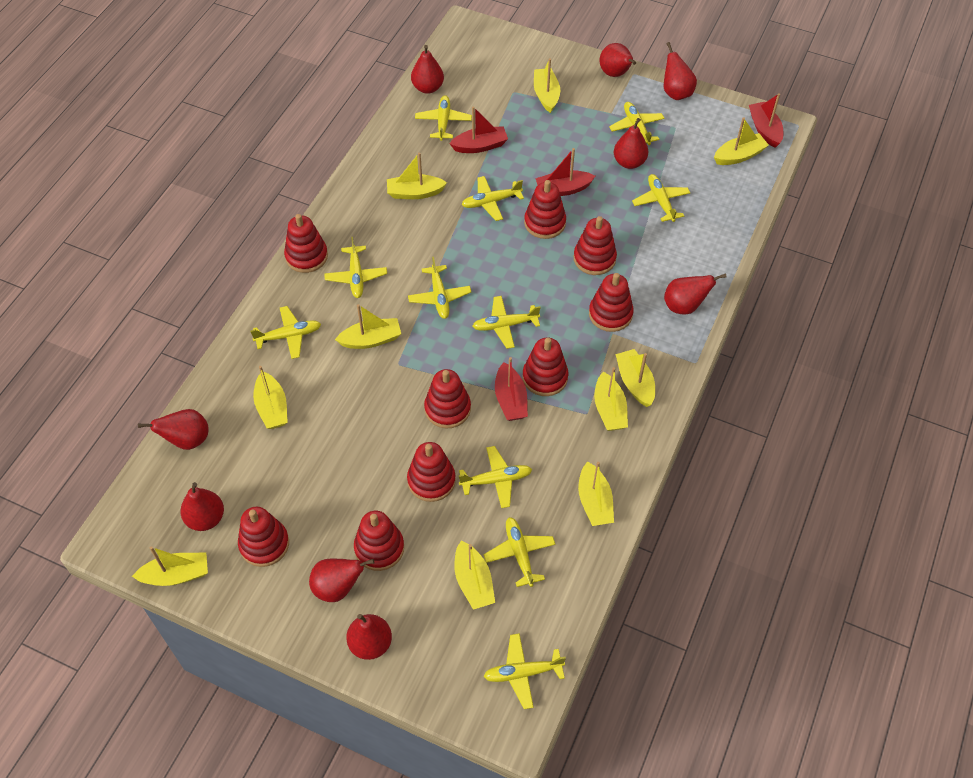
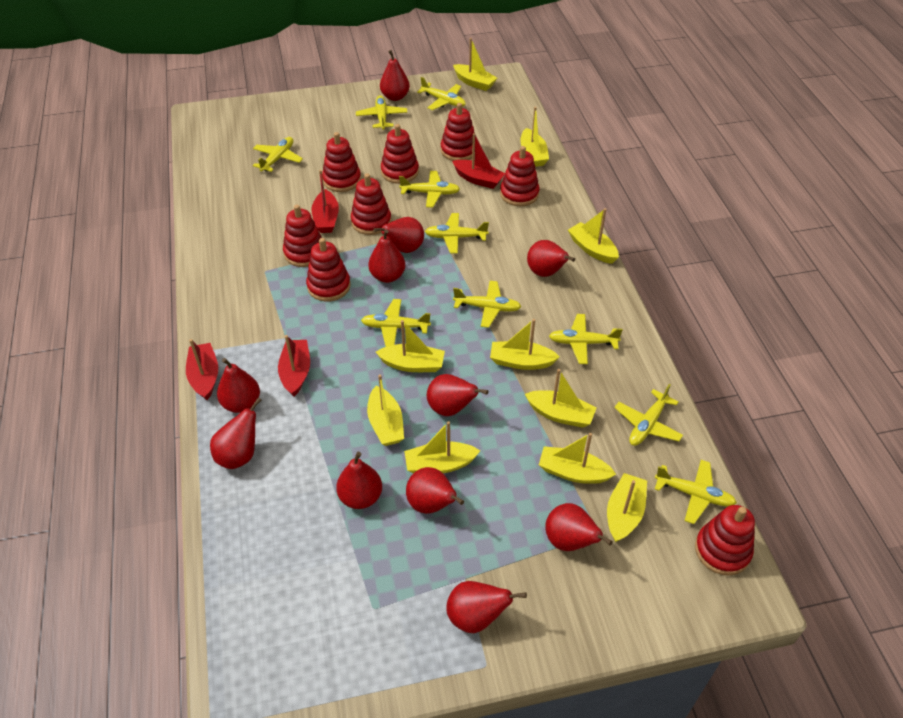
red pear: 9 -> 11
red stacking toy: 9 -> 8
yellow plane: 11 -> 10

